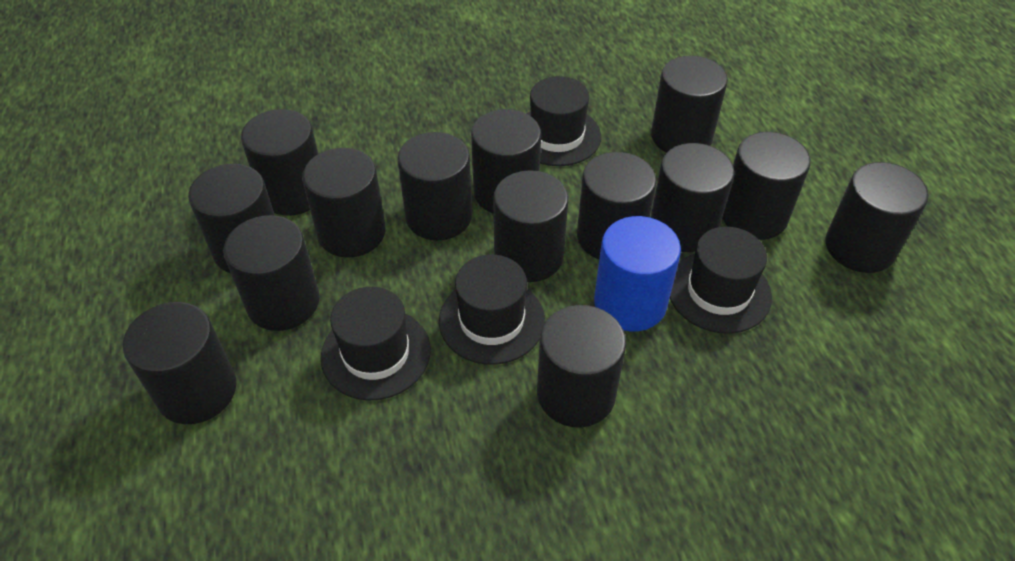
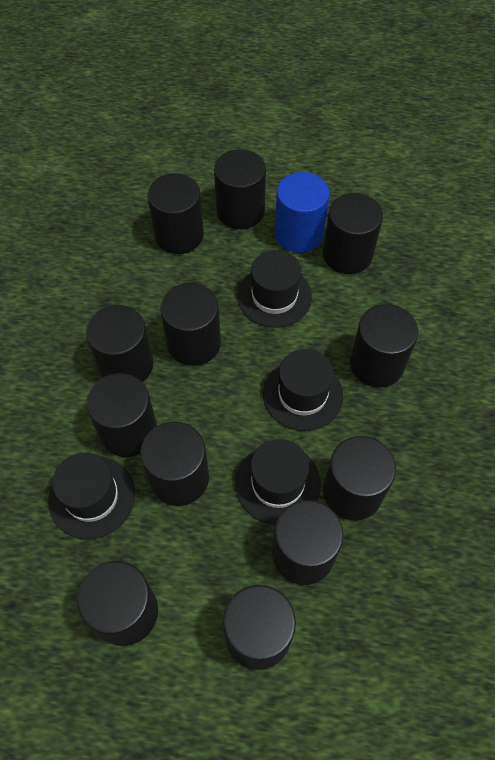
black cylinder: 14 -> 12

